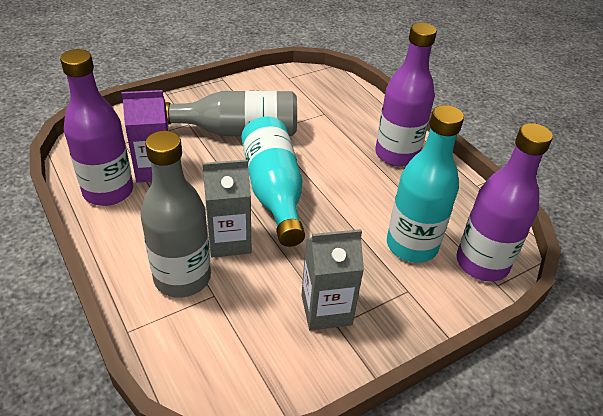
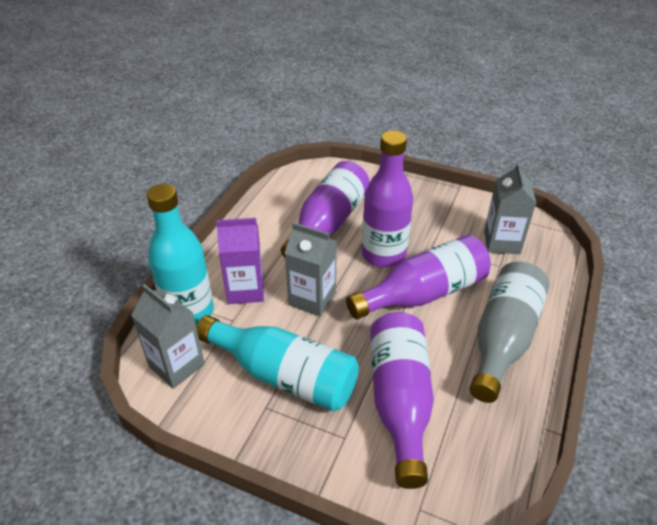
grey bottle: 2 -> 1
grey carton: 2 -> 3
purple bottle: 3 -> 4

